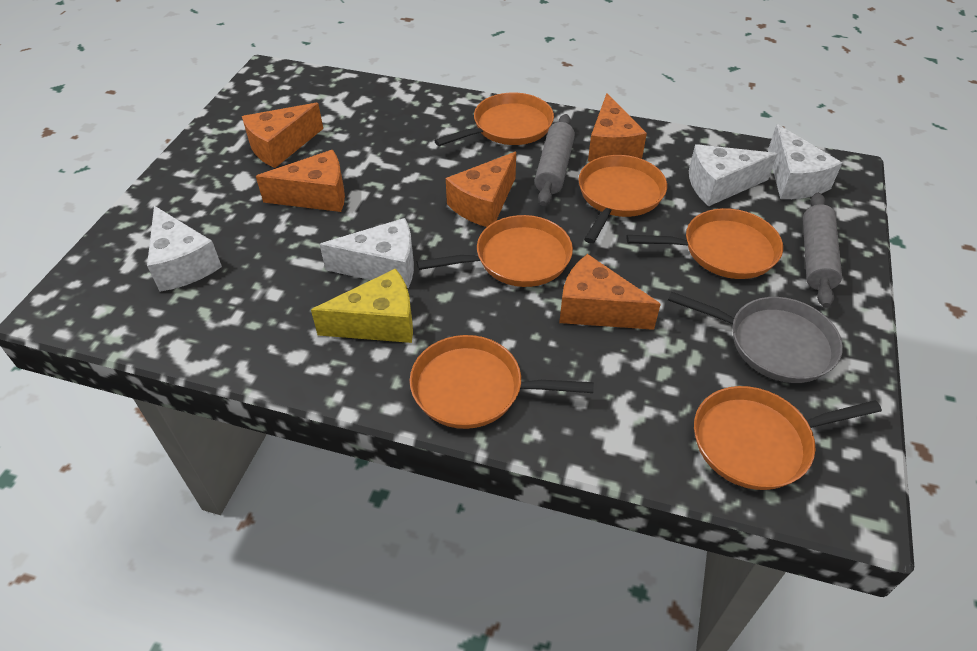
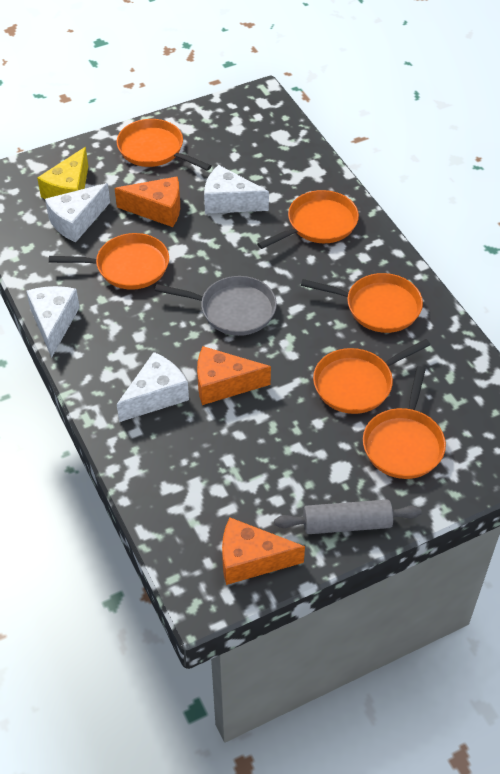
grey rolling pin: 2 -> 1
orange cheese: 5 -> 3

